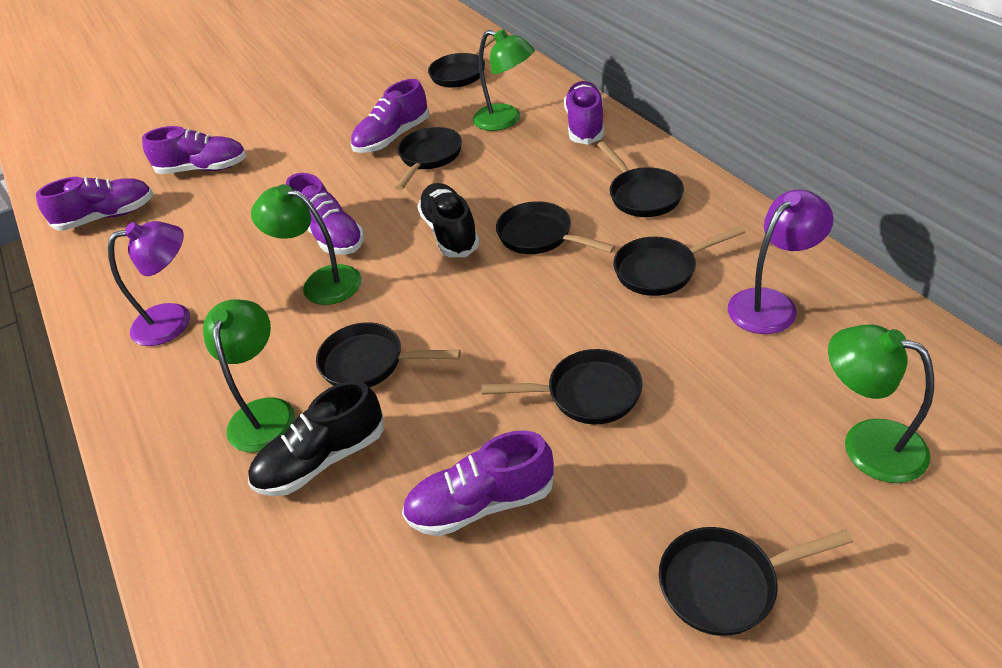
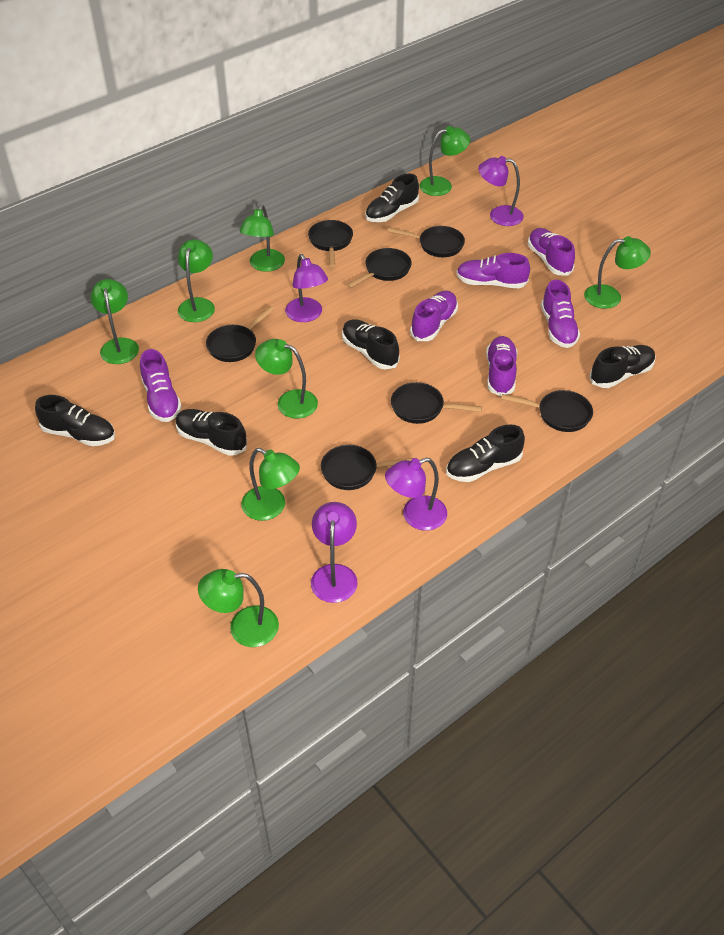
black pan: 8 -> 7
black shoe: 2 -> 6
green lamp: 4 -> 8
purple lamp: 2 -> 4

